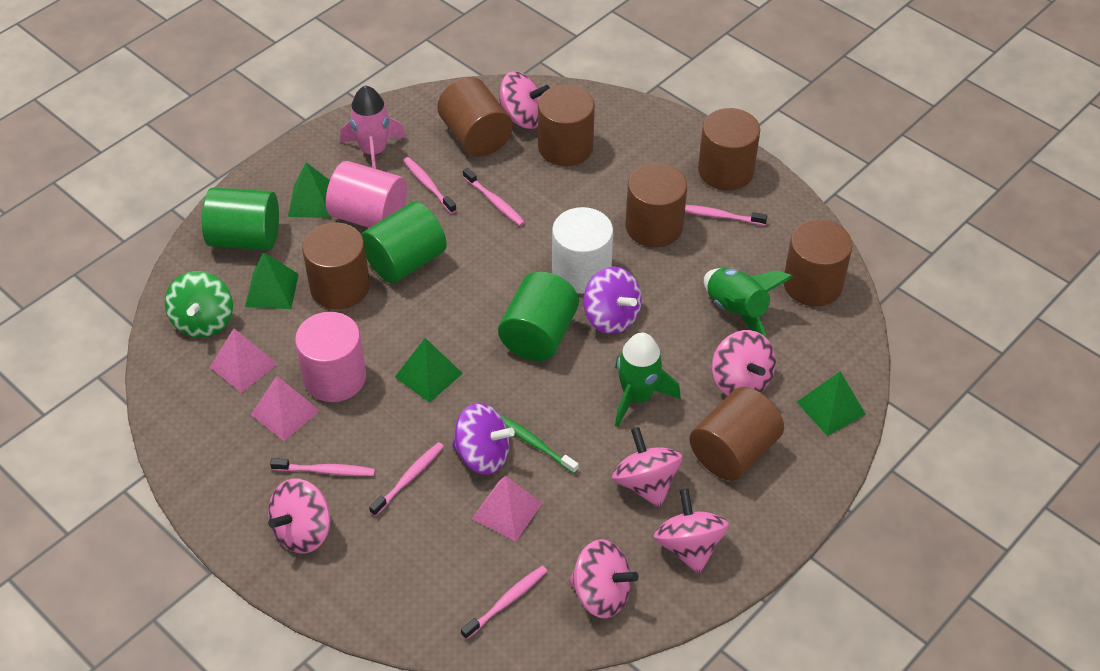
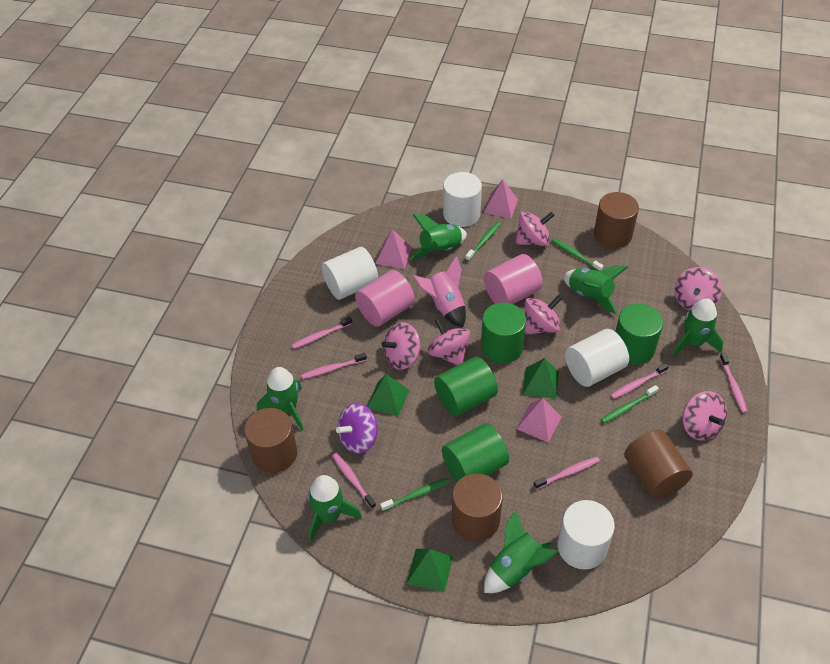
brown cylinder: 7 -> 4
green cylinder: 3 -> 4
green pyramid: 4 -> 3
green rocket: 2 -> 6
green spinning top: 1 -> 0
green toothbrush: 1 -> 4
purple spinning top: 2 -> 1
white cylinder: 1 -> 4

